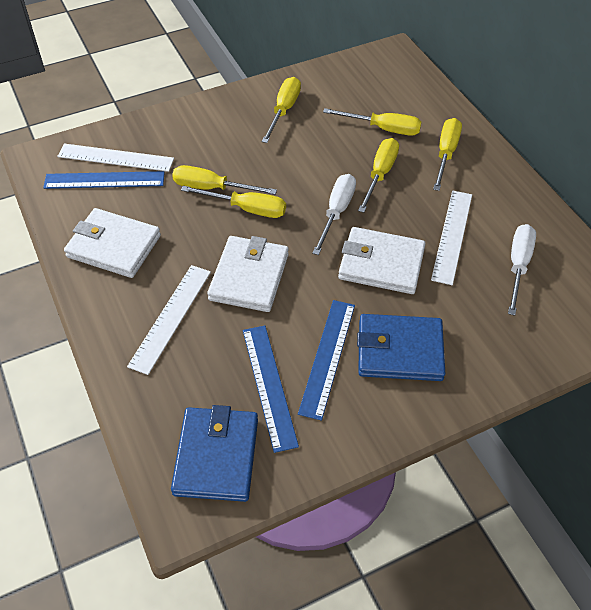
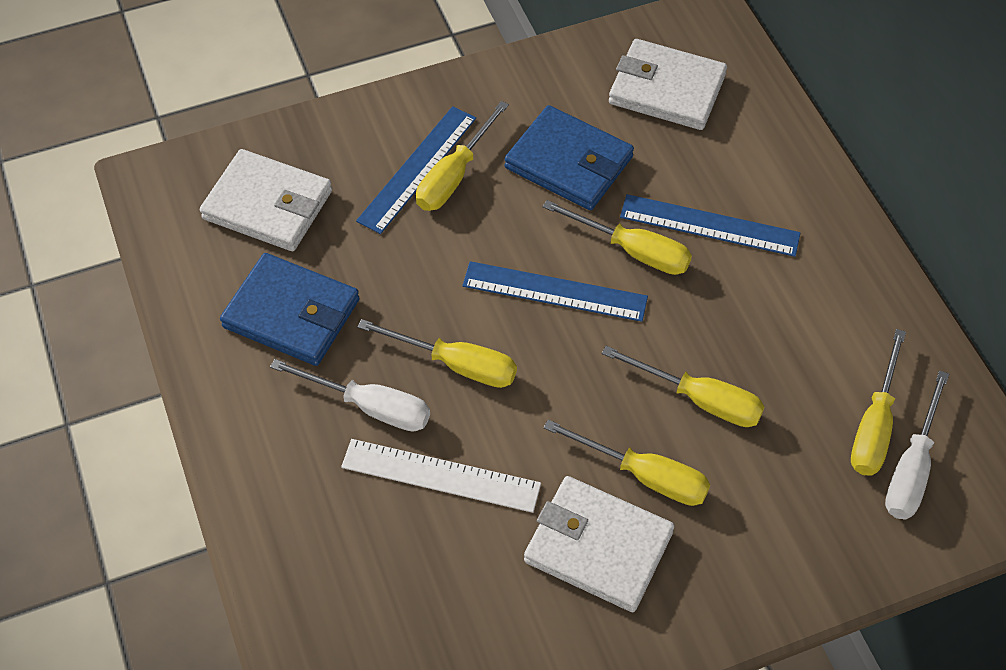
white ruler: 3 -> 1

